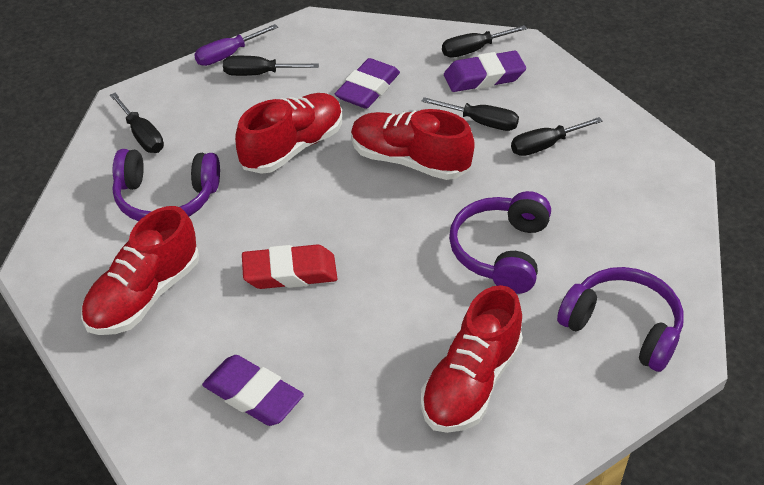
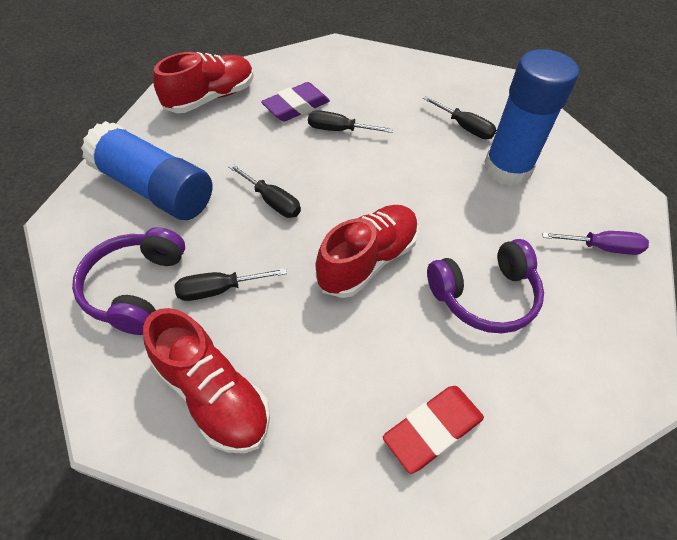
black screwdriver: 5 -> 4
blue glue stick: 0 -> 2
purple eraser: 3 -> 1
purple headphones: 3 -> 2
red shoe: 4 -> 3

